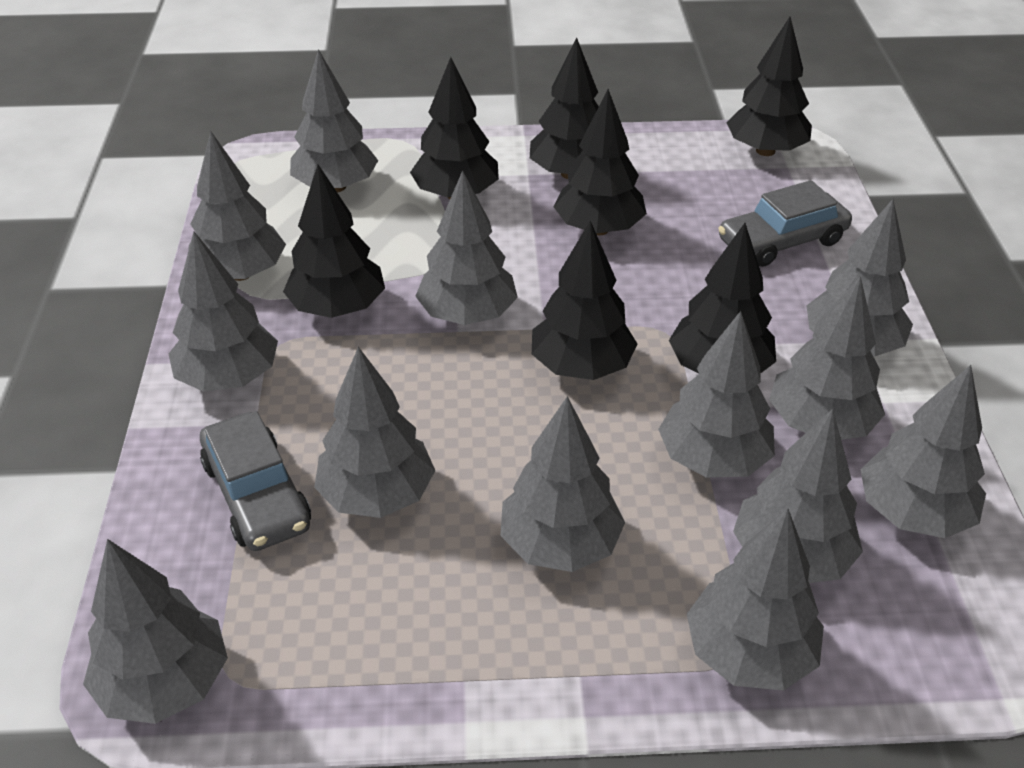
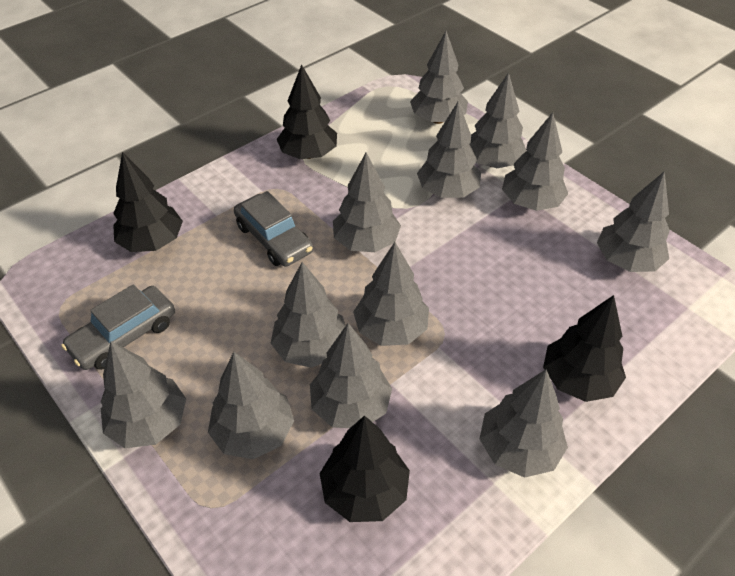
black tree: 7 -> 4
grey tree: 13 -> 12

